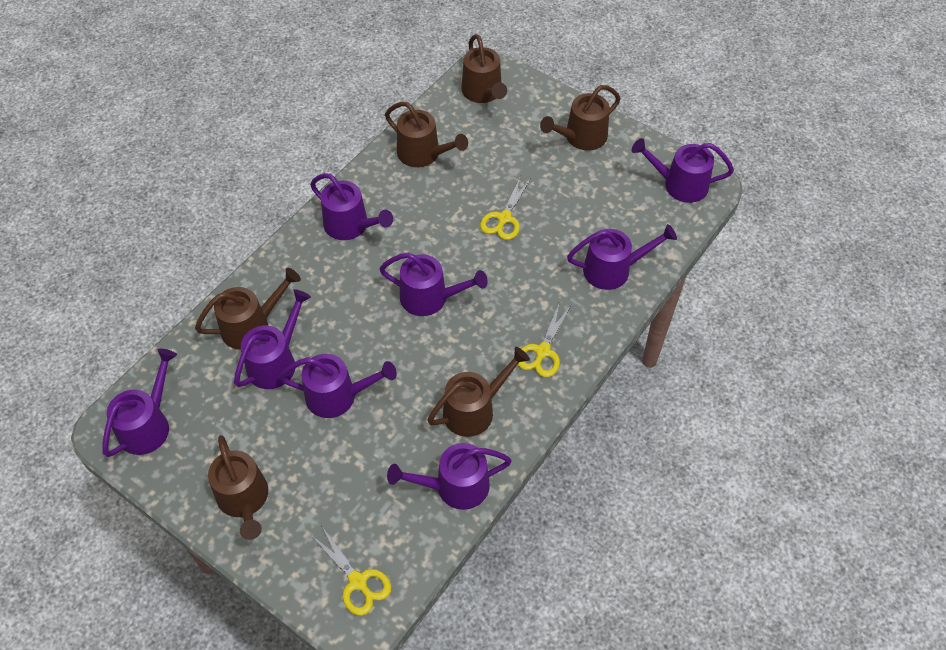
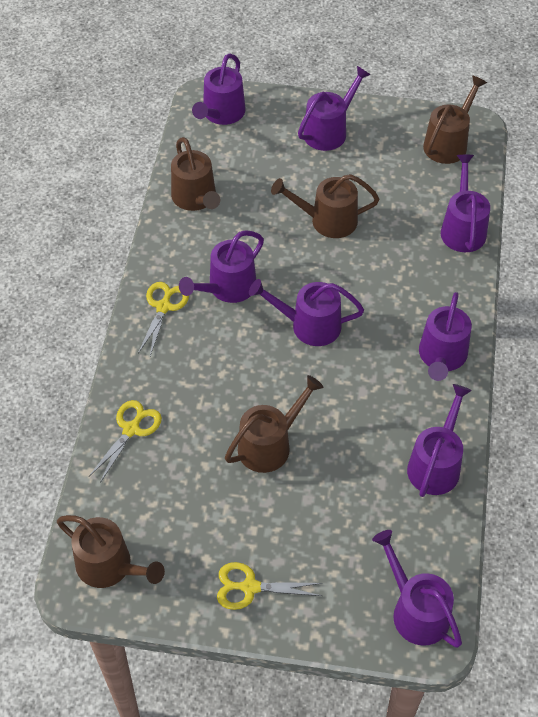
brown watering can: 6 -> 5

